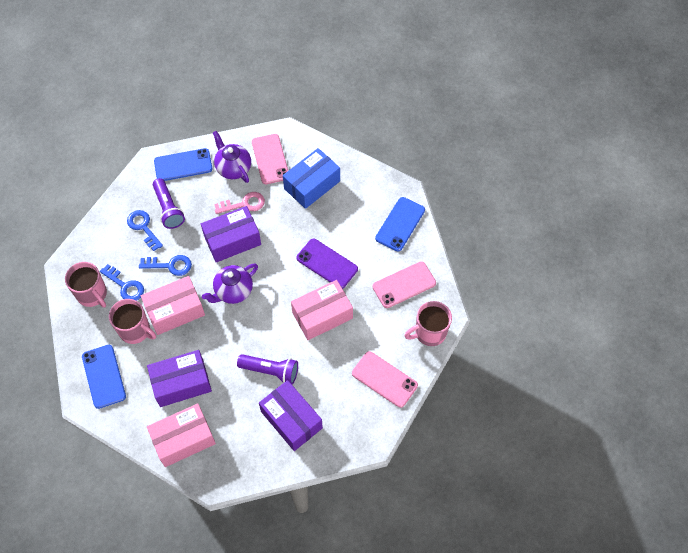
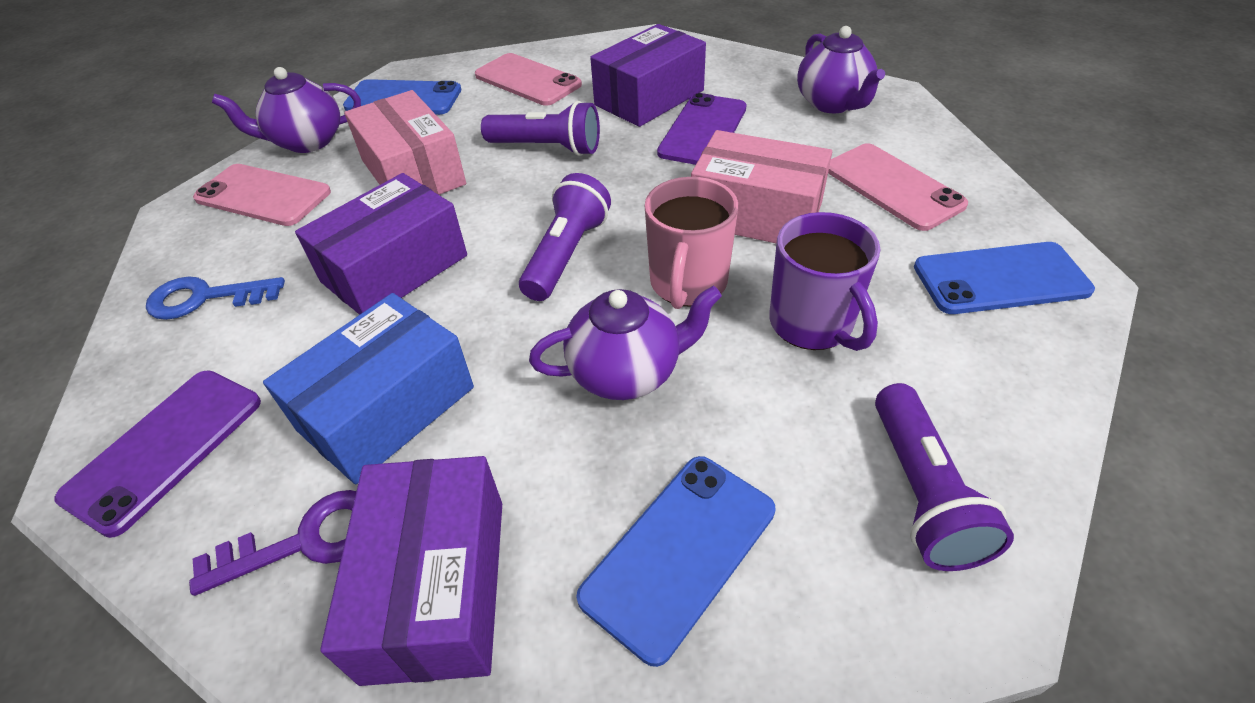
blue key: 3 -> 1
pink box: 3 -> 2
pink key: 1 -> 0
pink mug: 3 -> 1
purple flashlight: 2 -> 3
purple key: 0 -> 1
purple mug: 0 -> 1
purple phone: 1 -> 2
purple teapot: 2 -> 3

